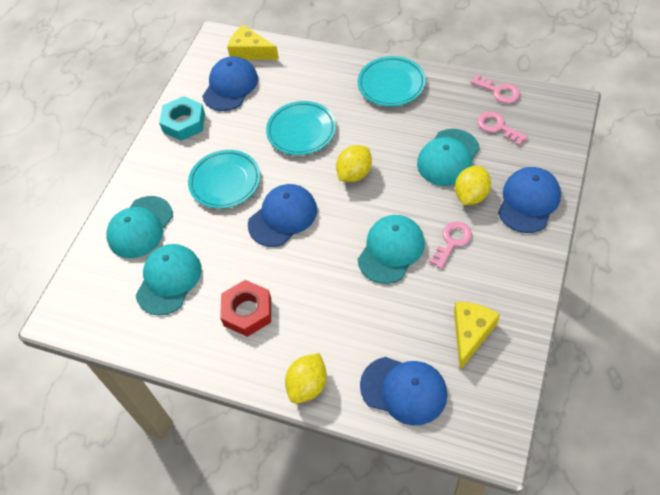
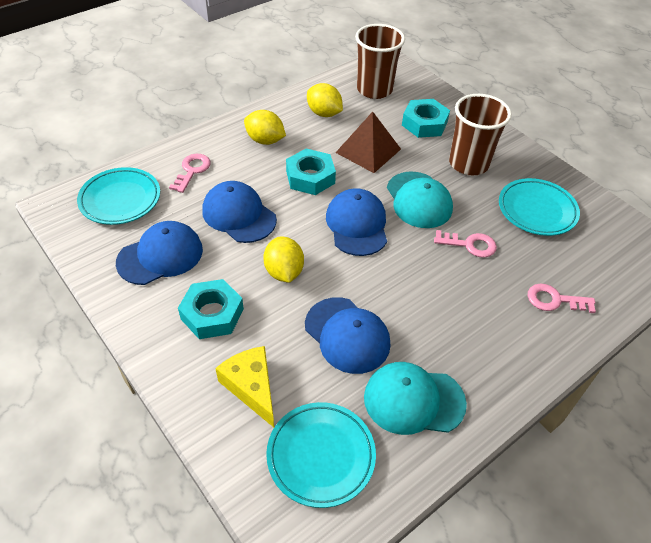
brown cup: 0 -> 2
brown pyramid: 0 -> 1
red nut: 1 -> 0
turquoise cap: 4 -> 2
turquoise nut: 1 -> 3
yellow cheese: 2 -> 1

